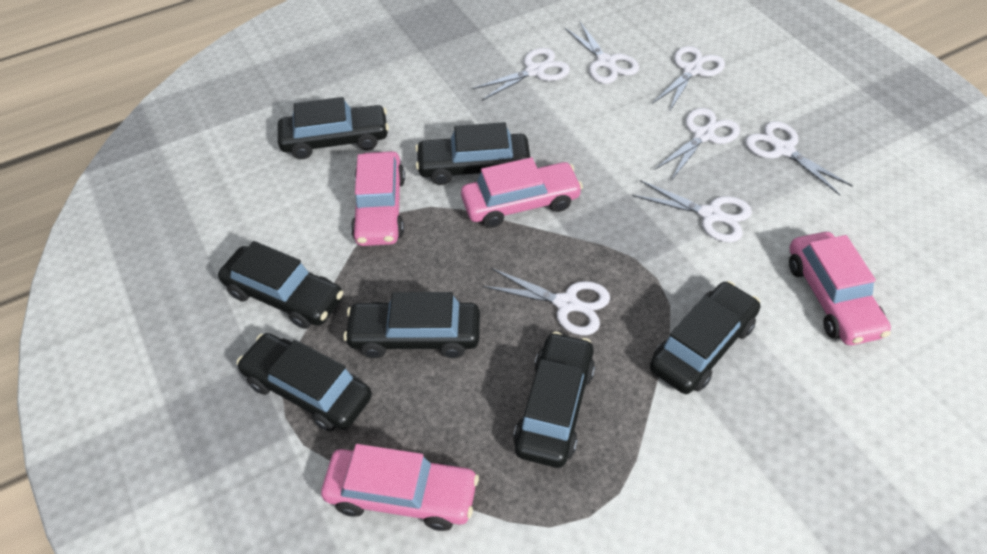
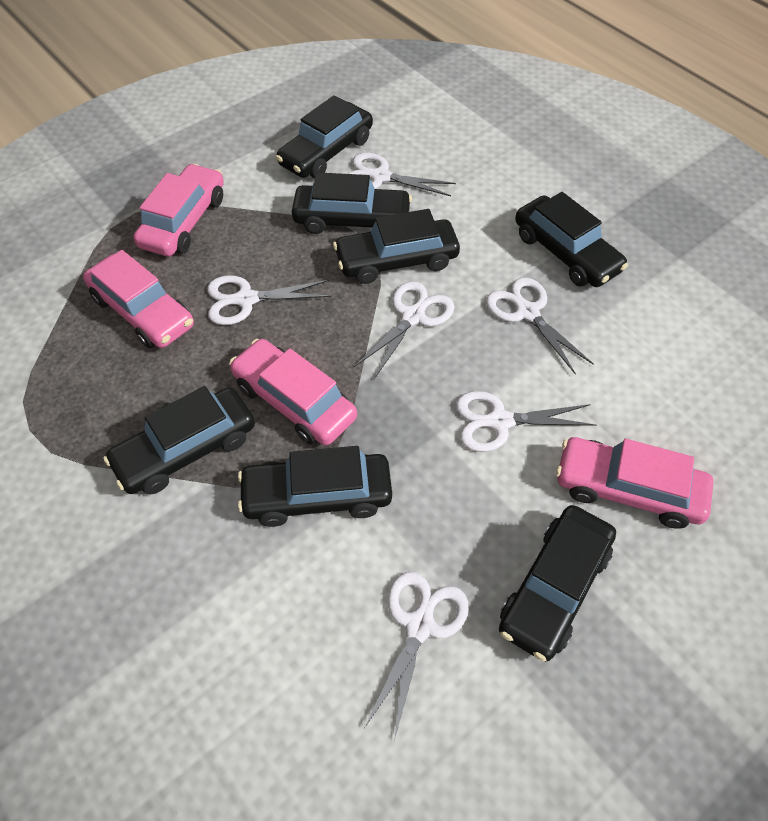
white scissors: 7 -> 6

